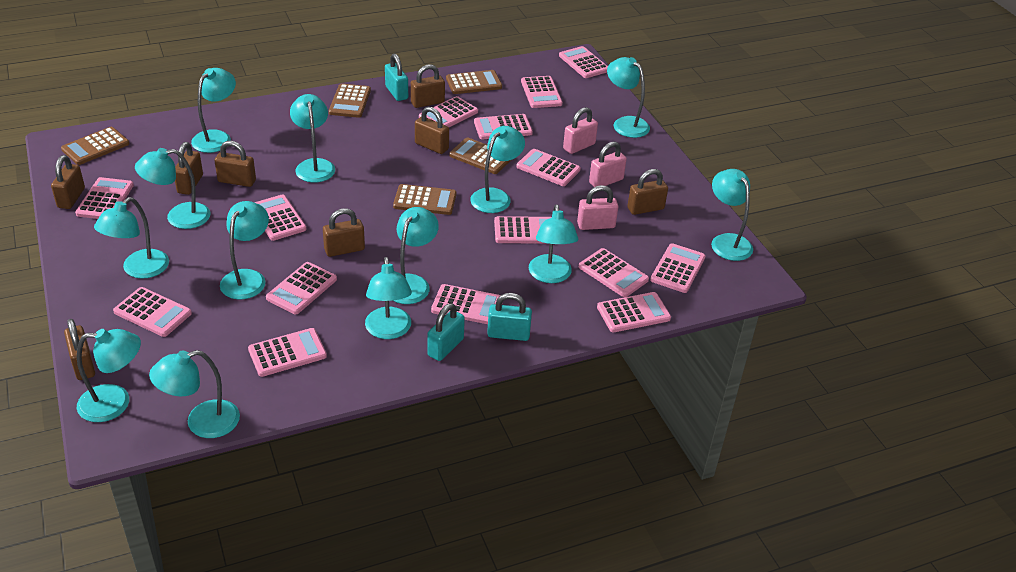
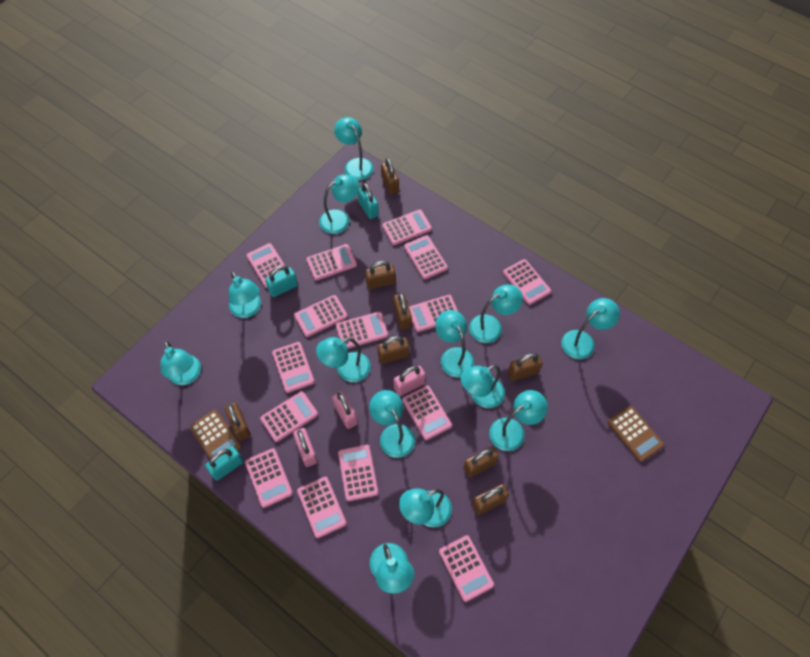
brown calculator: 5 -> 2

